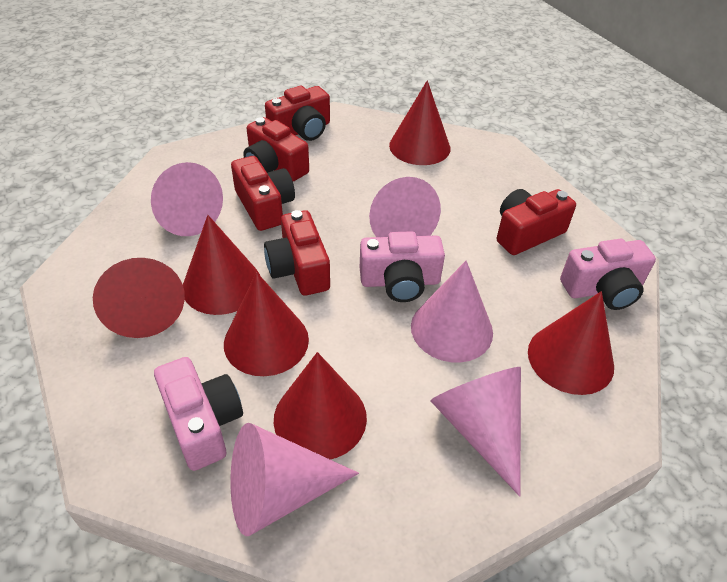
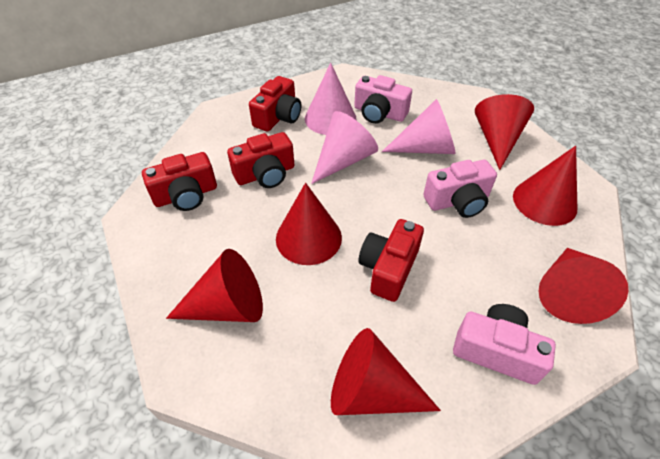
pink cone: 5 -> 3
red camera: 5 -> 4

